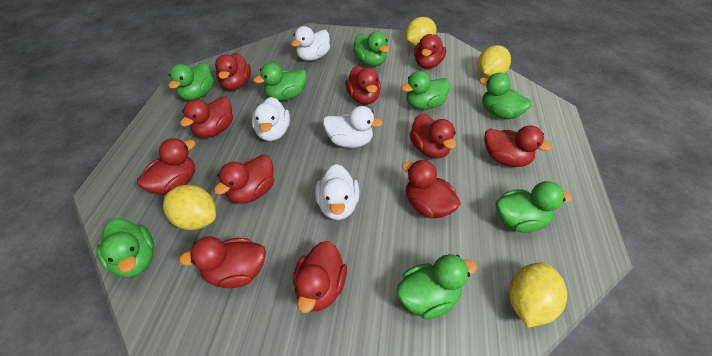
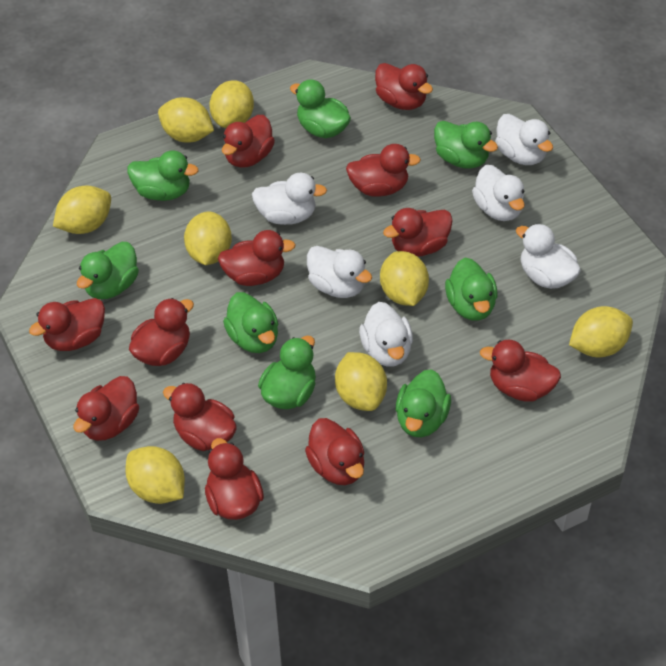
red duck: 11 -> 12
white duck: 4 -> 6
yellow lemon: 4 -> 8

